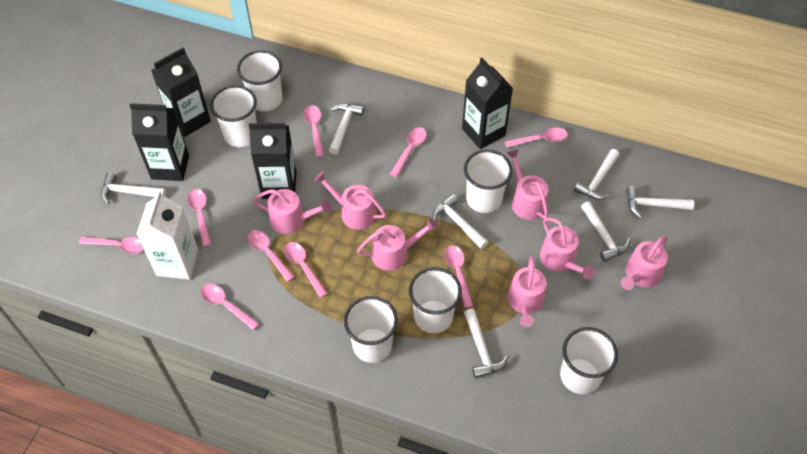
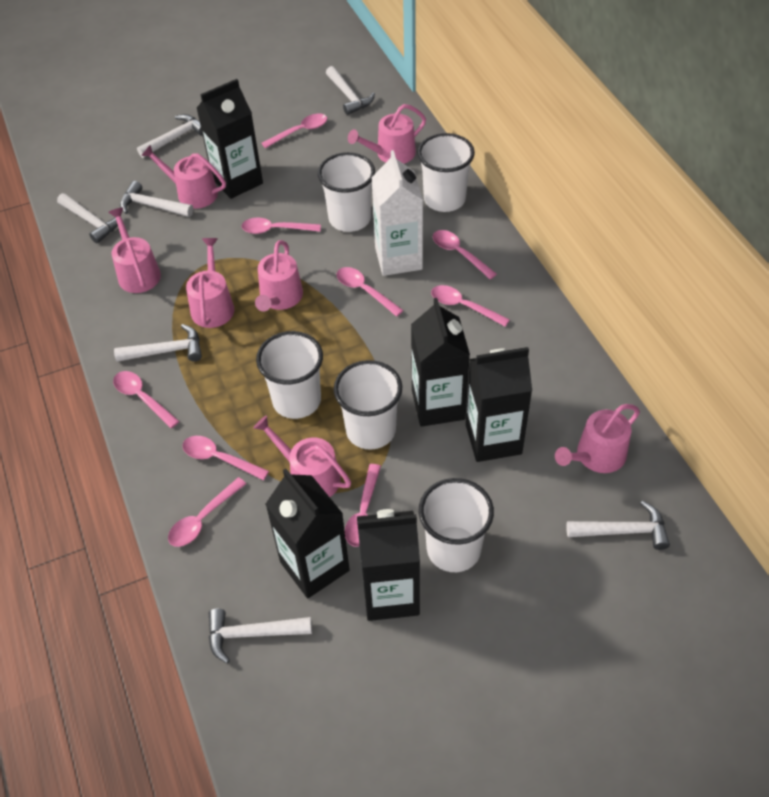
black carton: 4 -> 5
white cup: 6 -> 5

